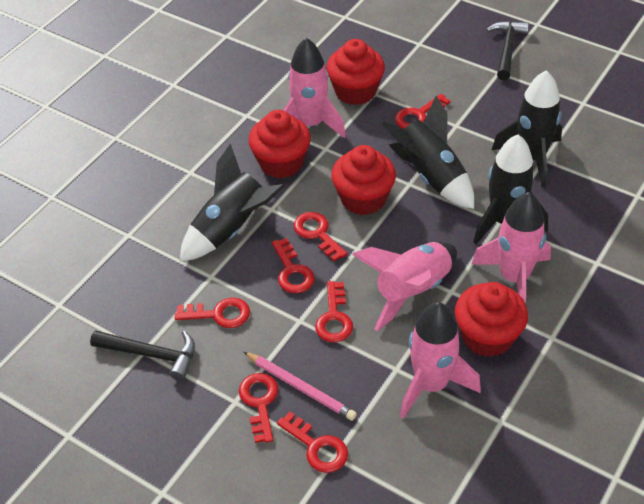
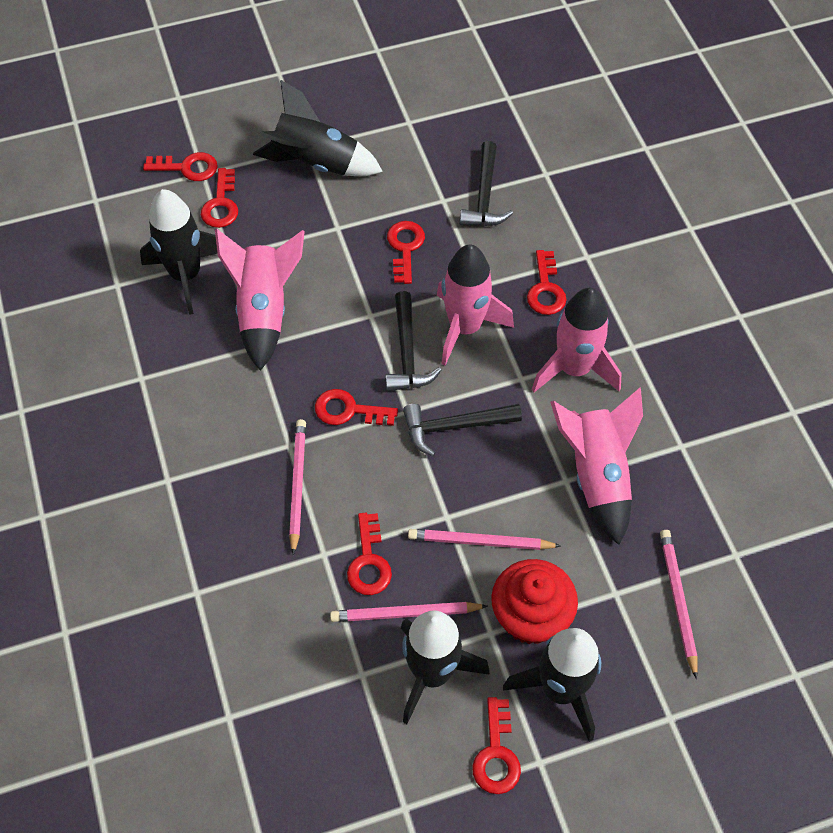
black hammer: 2 -> 3
pink pencil: 1 -> 4
red cupcake: 4 -> 1

